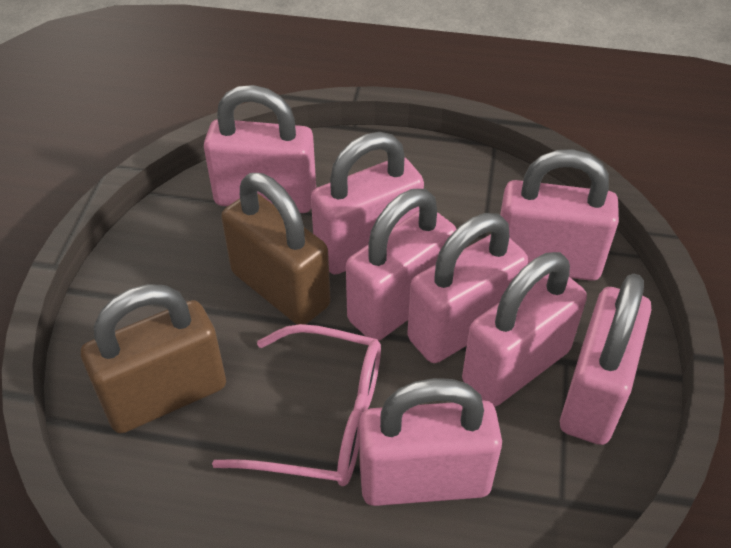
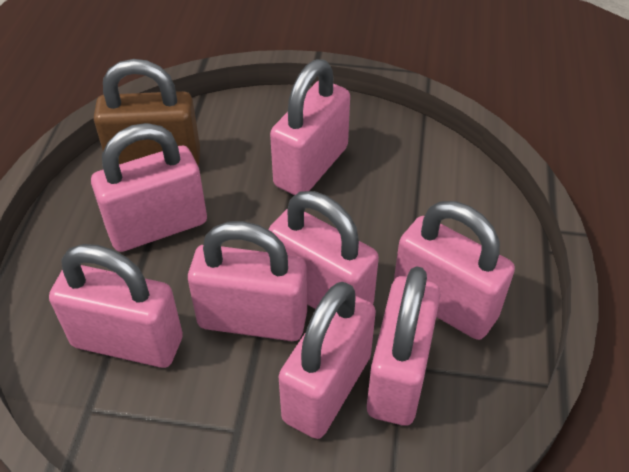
brown padlock: 2 -> 1
pink glasses: 1 -> 0

